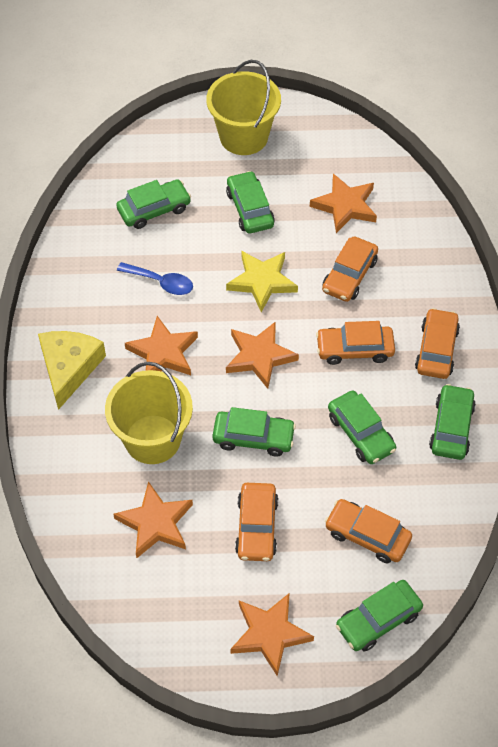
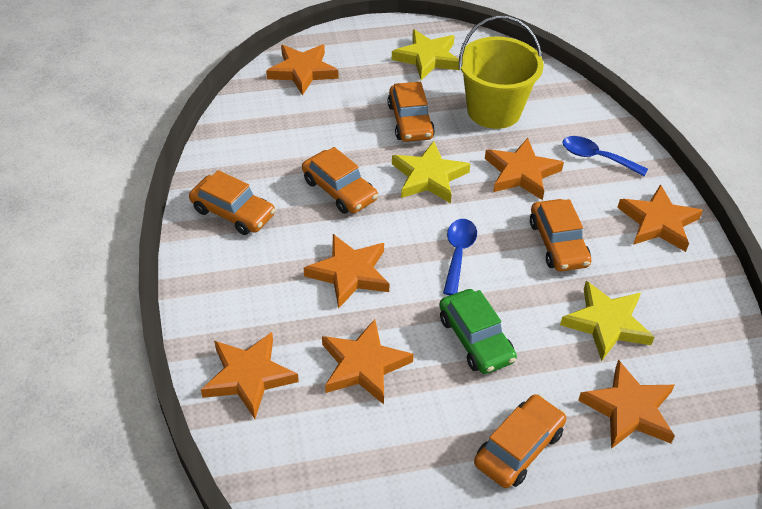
blue spoon: 1 -> 2
green car: 6 -> 1
orange star: 5 -> 7
yellow bucket: 2 -> 1
yellow cheese: 1 -> 0
yellow star: 1 -> 3

